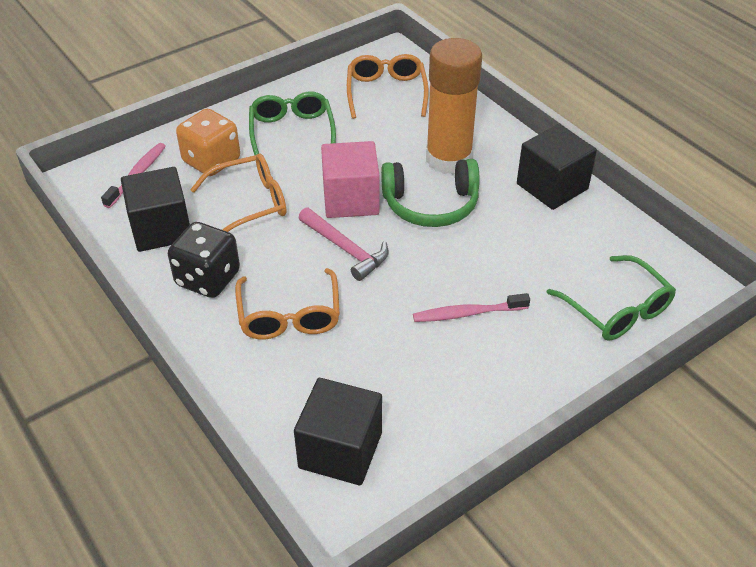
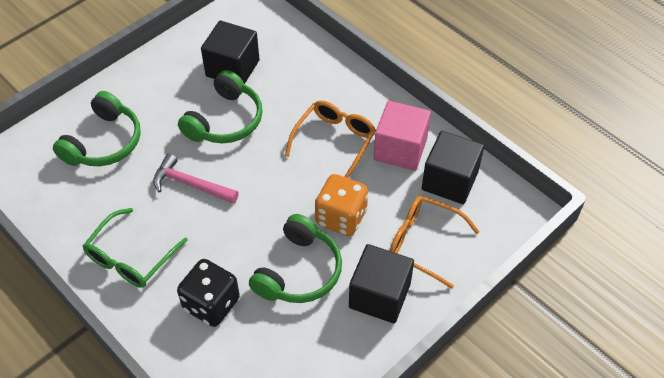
green glasses: 2 -> 1
green headphones: 1 -> 3
orange glasses: 3 -> 2
orange glue stick: 1 -> 0
pink toothbrush: 2 -> 0

